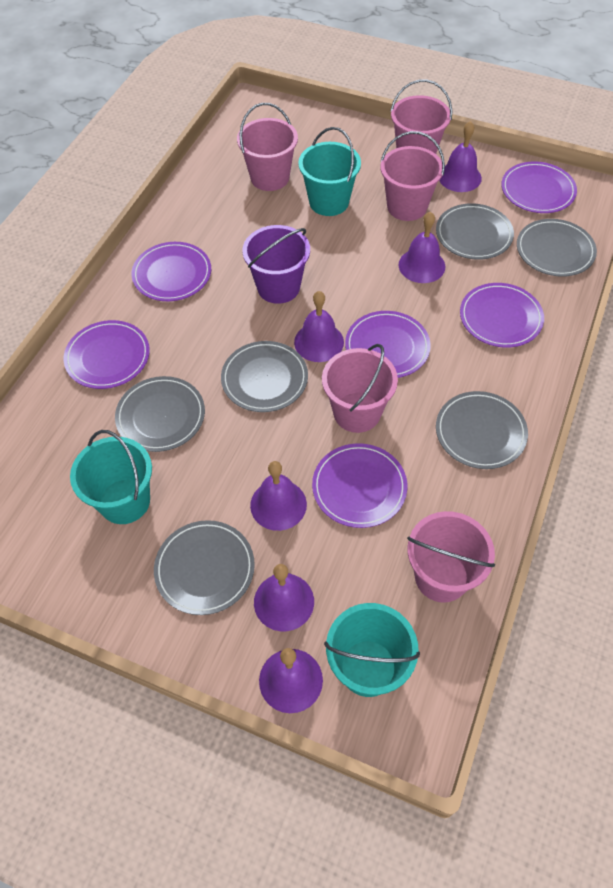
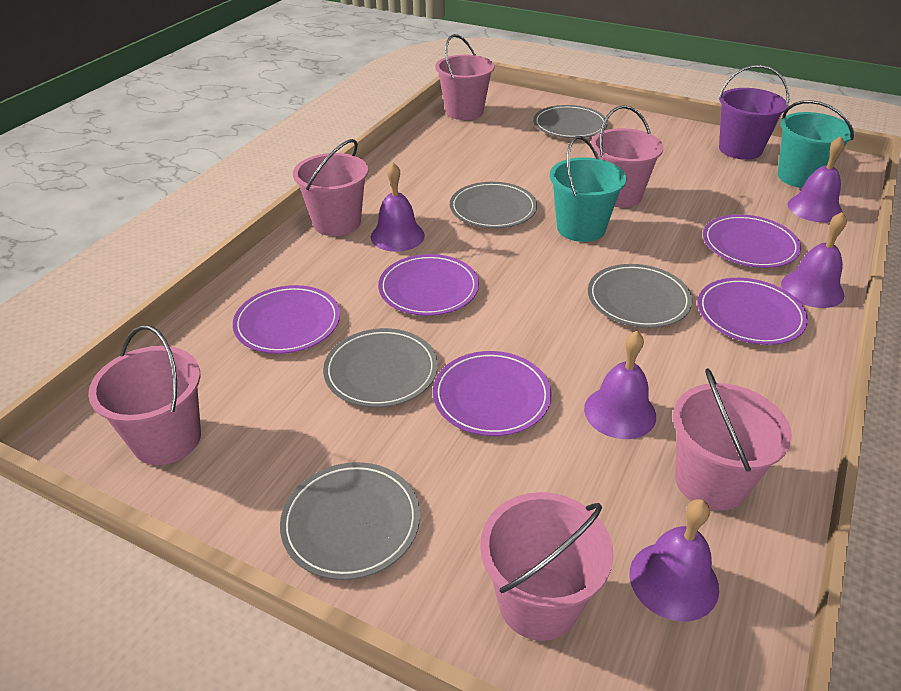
grey plate: 6 -> 5
pink bucket: 5 -> 6
purple bell: 6 -> 5
purple plate: 6 -> 5
turquoise bucket: 3 -> 2

